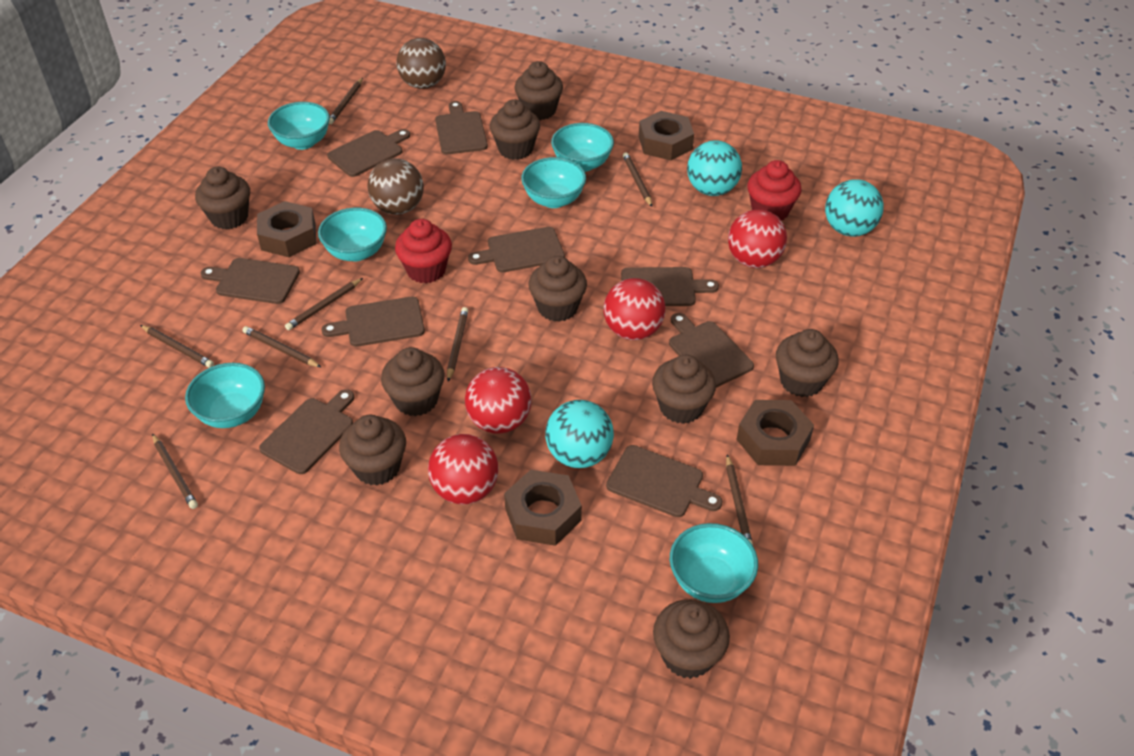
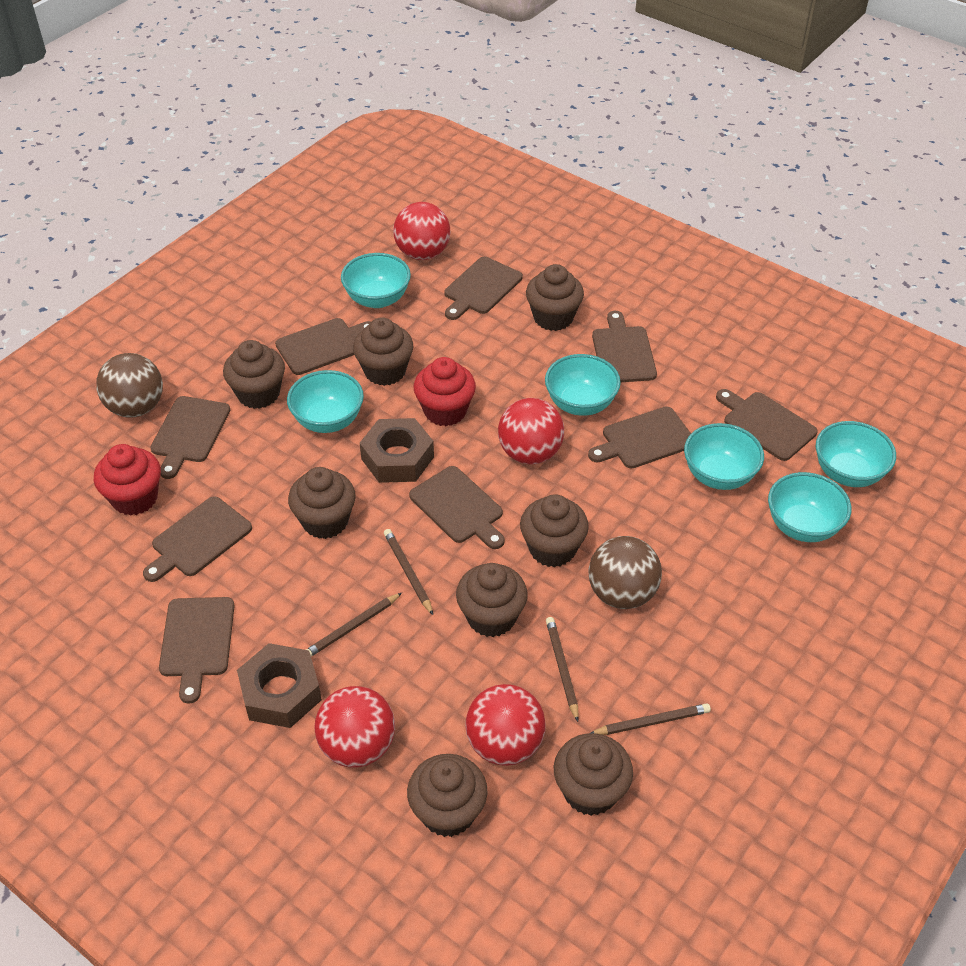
brown cupcake: 9 -> 8
brown nut: 4 -> 2
brown pencil: 8 -> 4
turquoise ball: 3 -> 0

